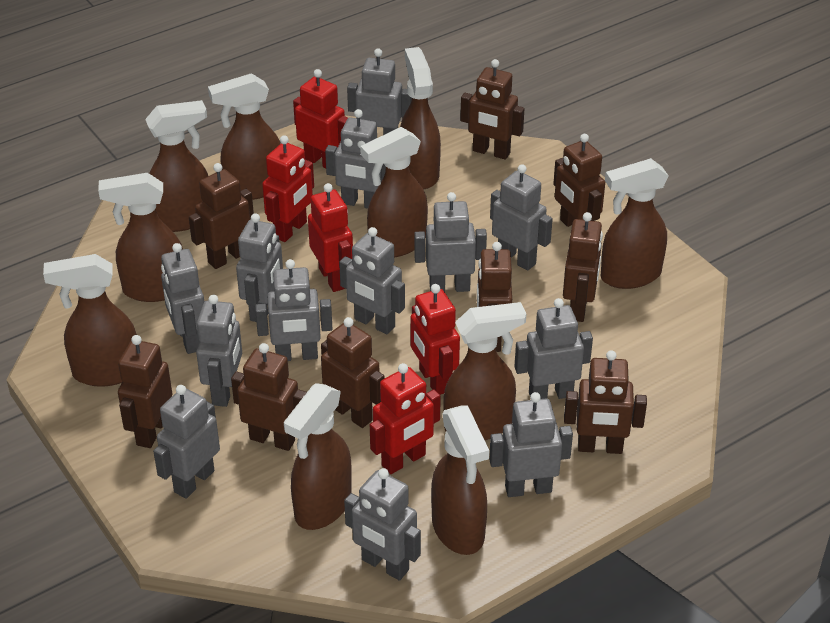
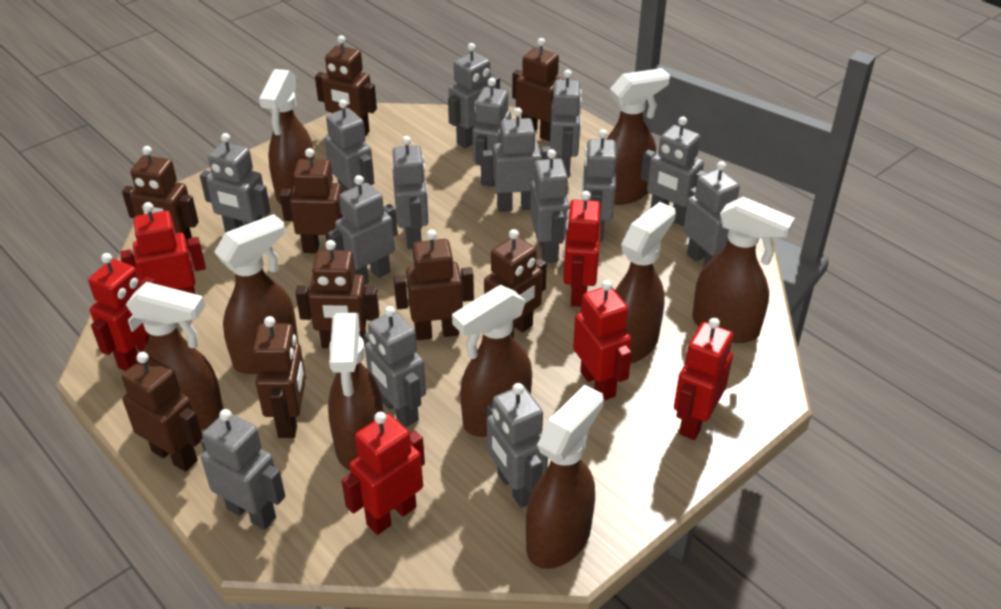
brown spray bottle: 10 -> 9
grey robot: 13 -> 15
red robot: 5 -> 6

